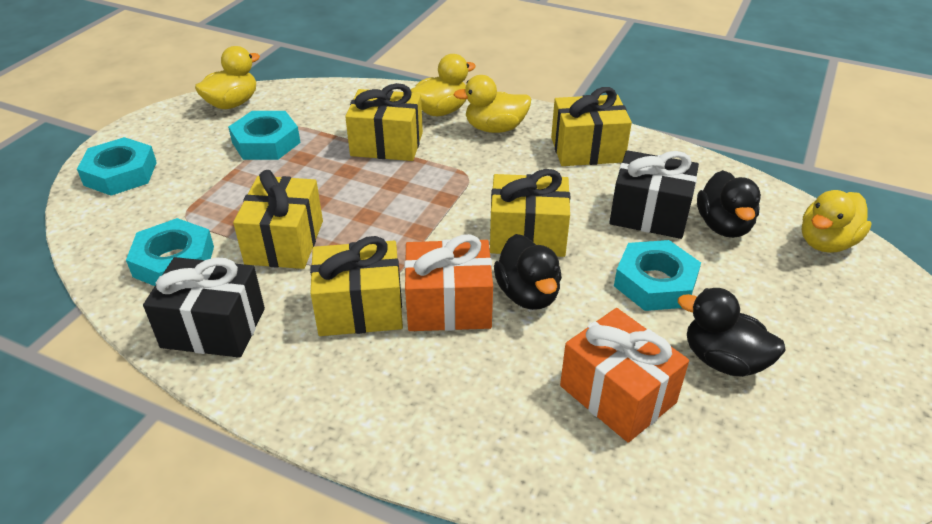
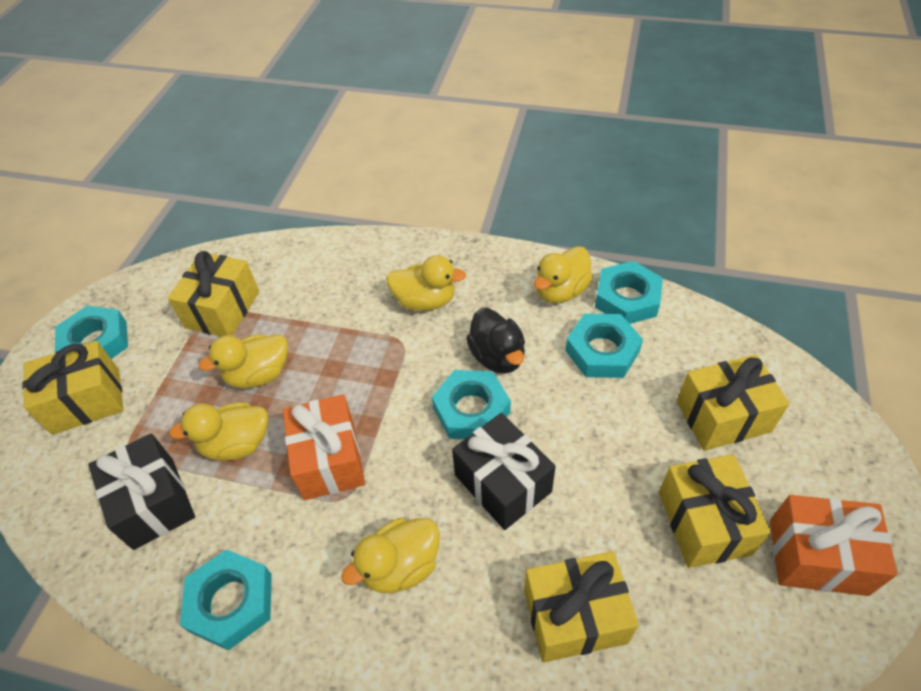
black duck: 3 -> 1
turquoise nut: 4 -> 5
yellow duck: 4 -> 5

